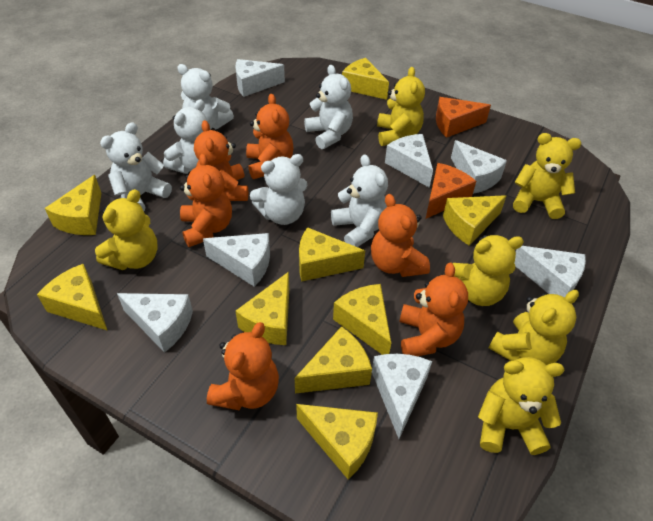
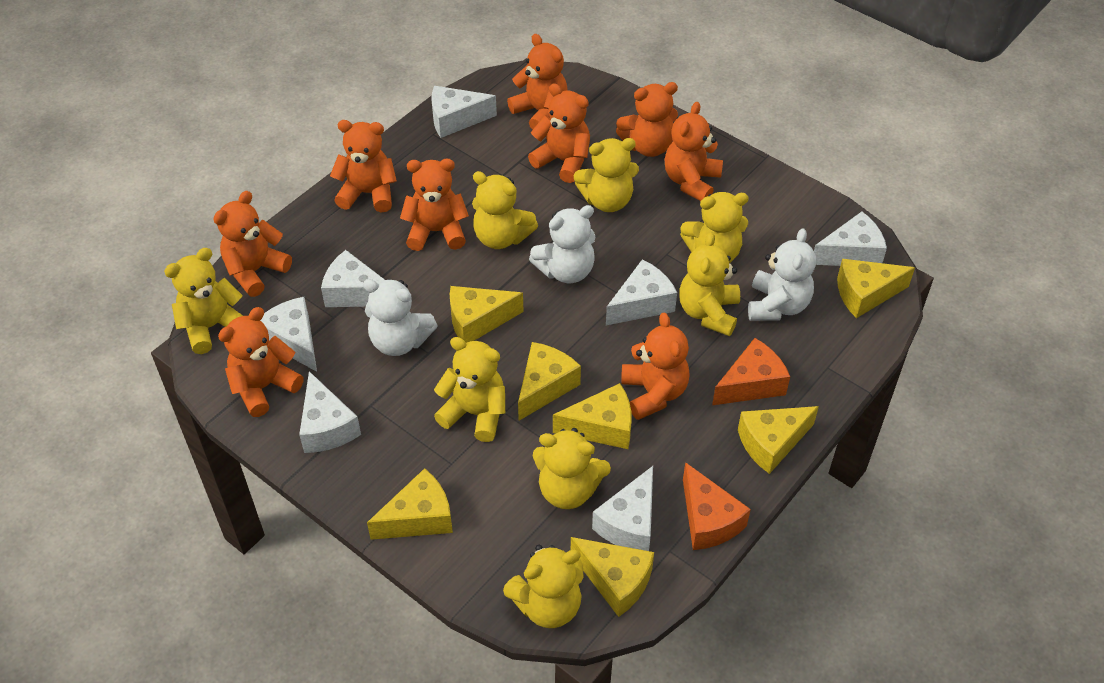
orange teddy bear: 6 -> 9
white teddy bear: 6 -> 3
yellow cheese: 9 -> 7
yellow teddy bear: 6 -> 8

